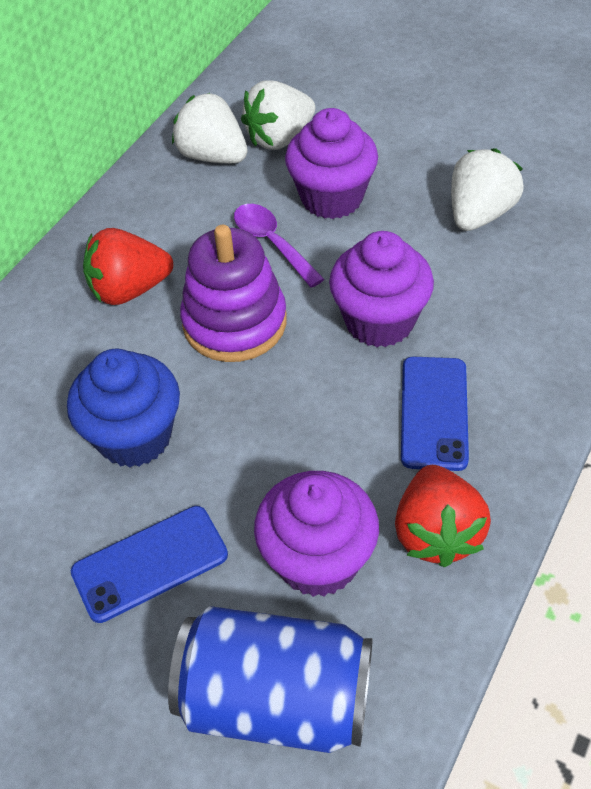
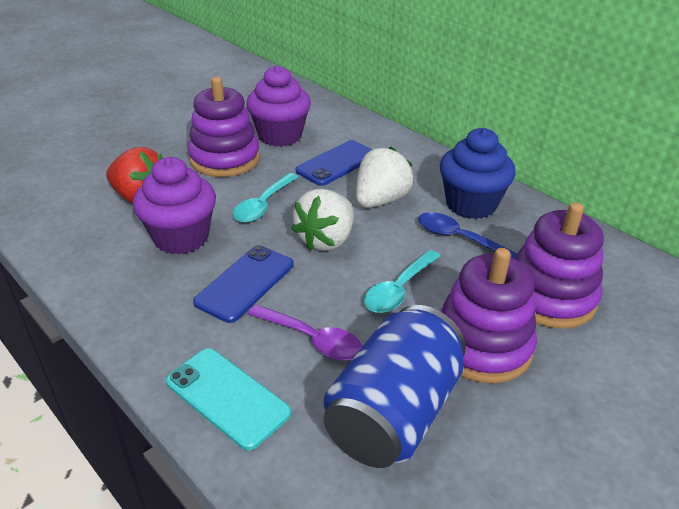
blue spoon: 0 -> 1
purple cupcake: 3 -> 2
purple stacking toy: 1 -> 3
red strawberry: 2 -> 1
turquoise phone: 0 -> 1
turquoise spoon: 0 -> 2
white strawberry: 3 -> 2

